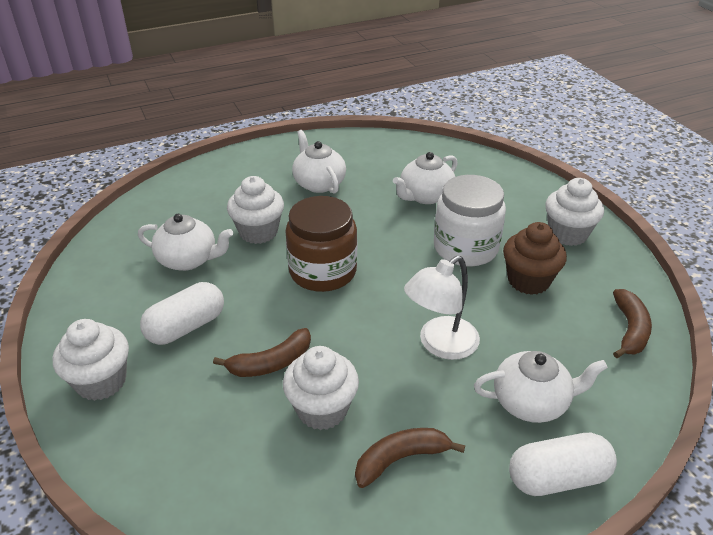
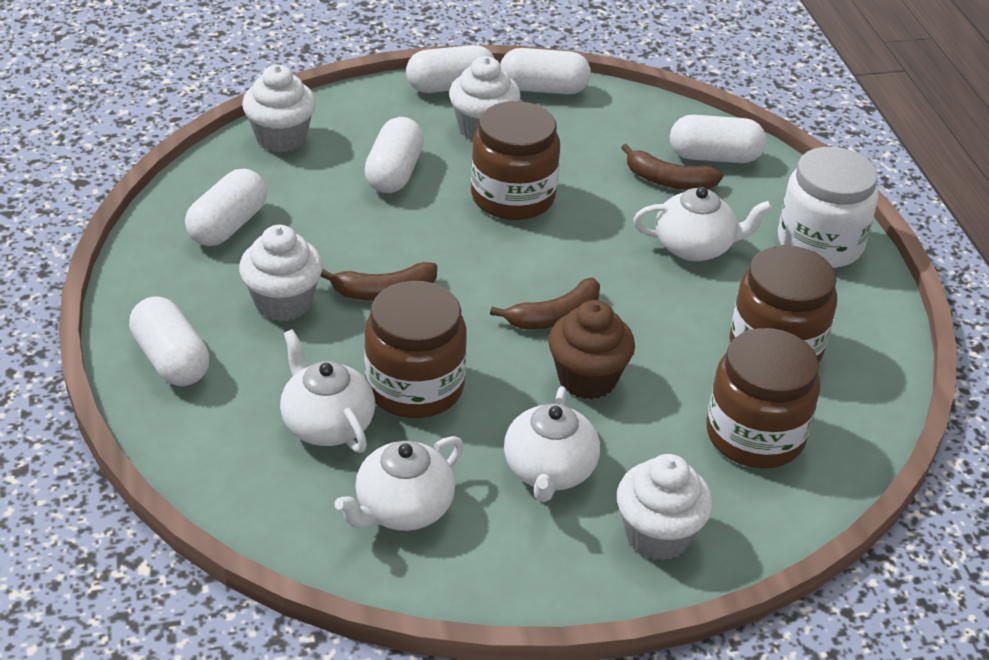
brown jar: 1 -> 4
white capsule: 2 -> 6
white lamp: 1 -> 0

